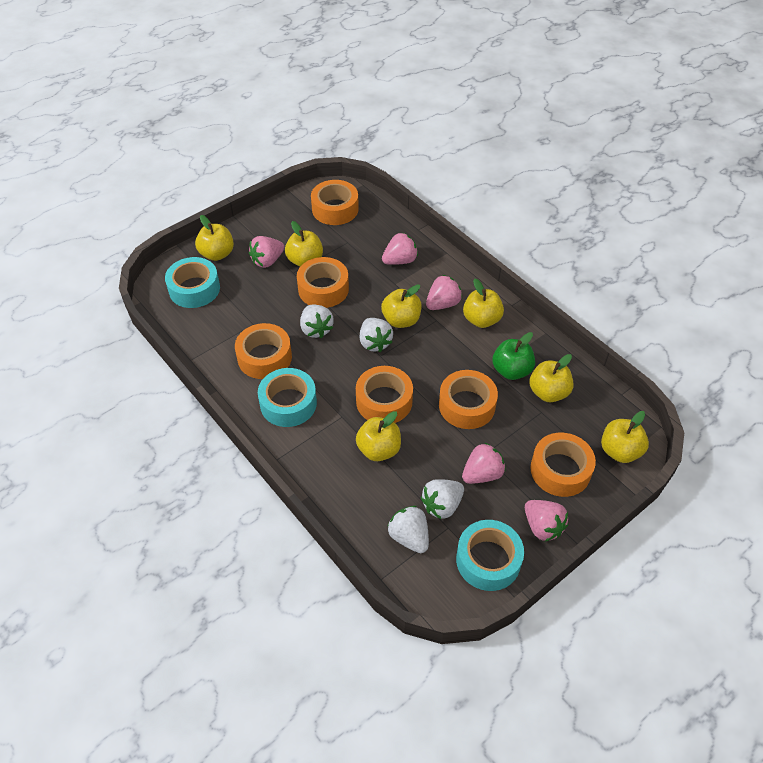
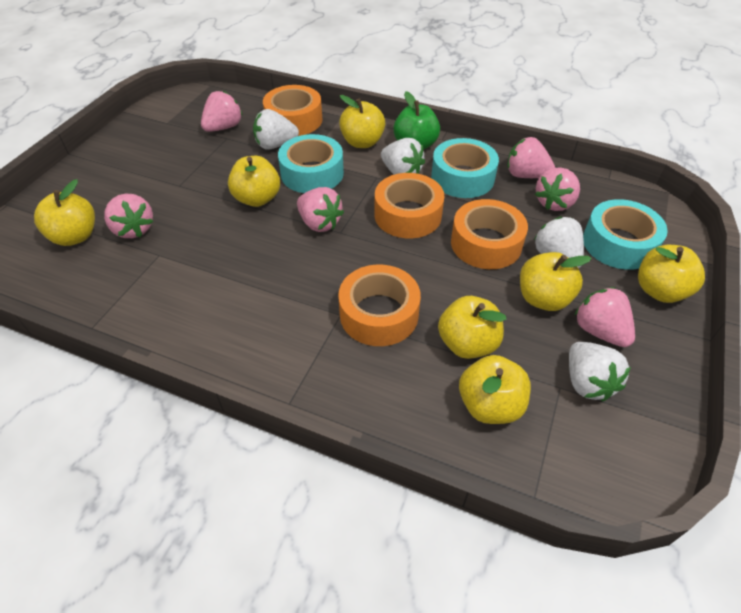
orange tape: 6 -> 4
pink strawberry: 5 -> 6

